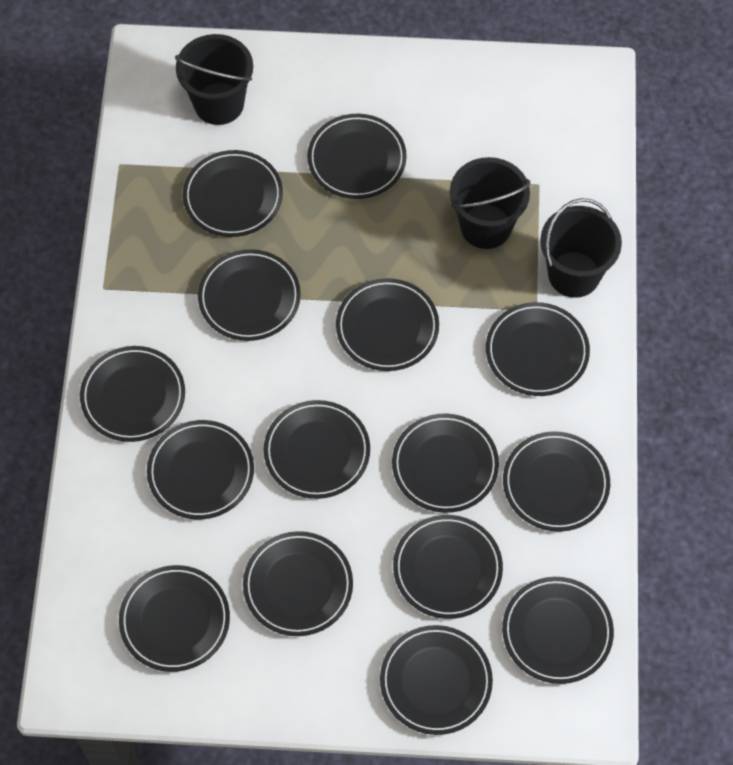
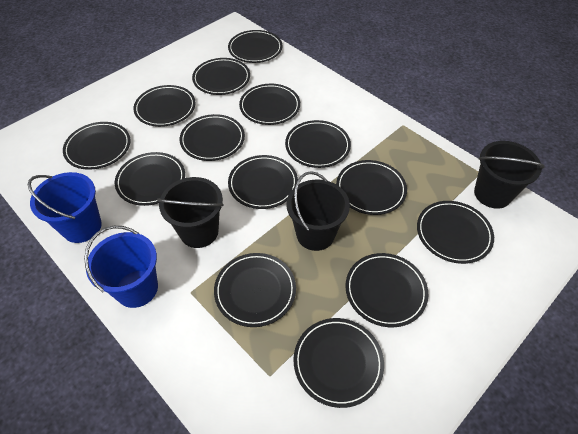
black plate: 15 -> 14
blue bucket: 0 -> 2

